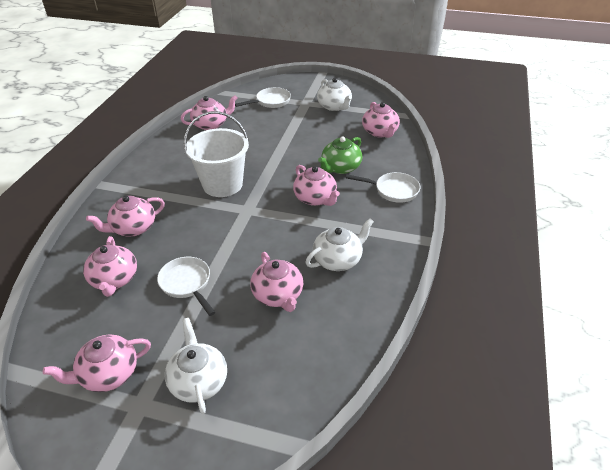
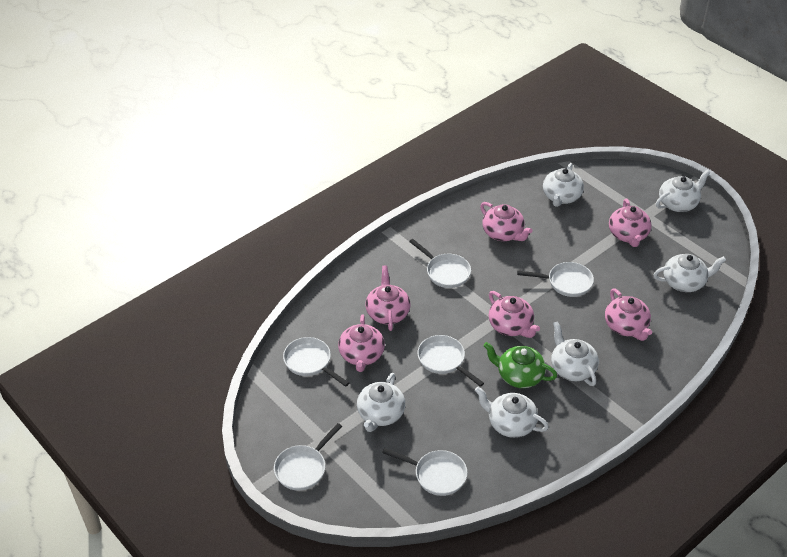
pink teapot: 7 -> 6
white bucket: 1 -> 0
white pan: 3 -> 6
white teapot: 3 -> 6

